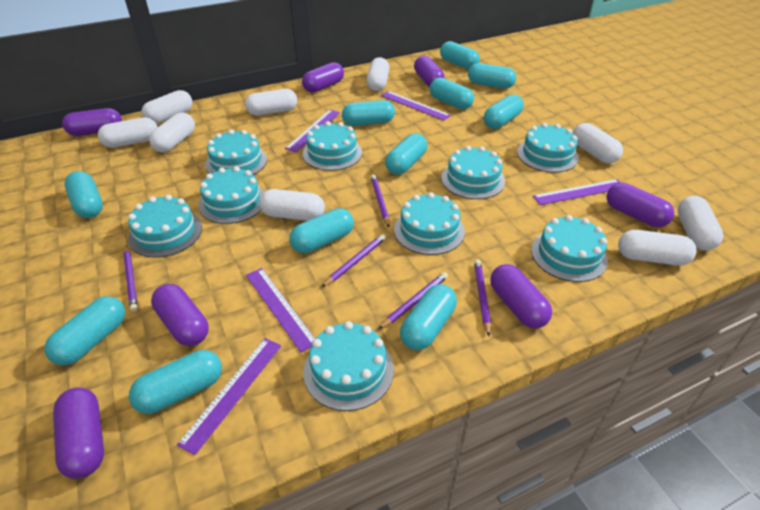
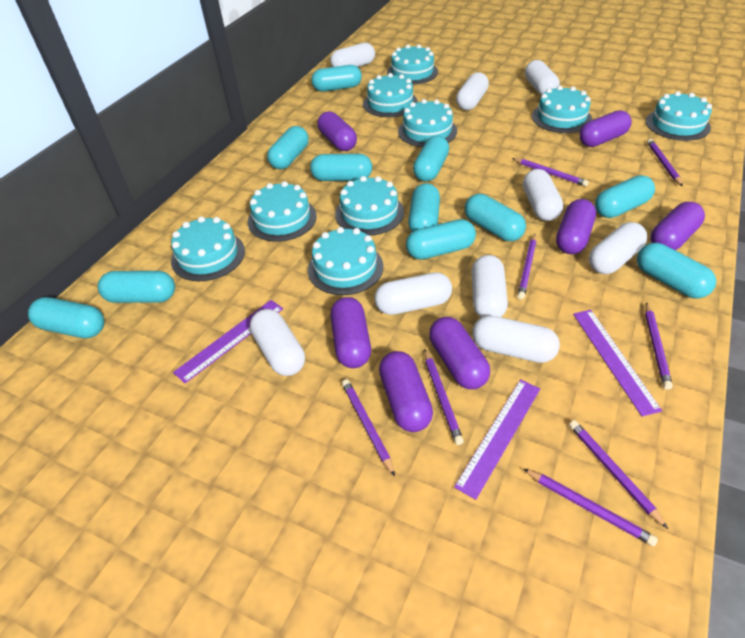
purple pencil: 5 -> 8
purple ruler: 5 -> 3

